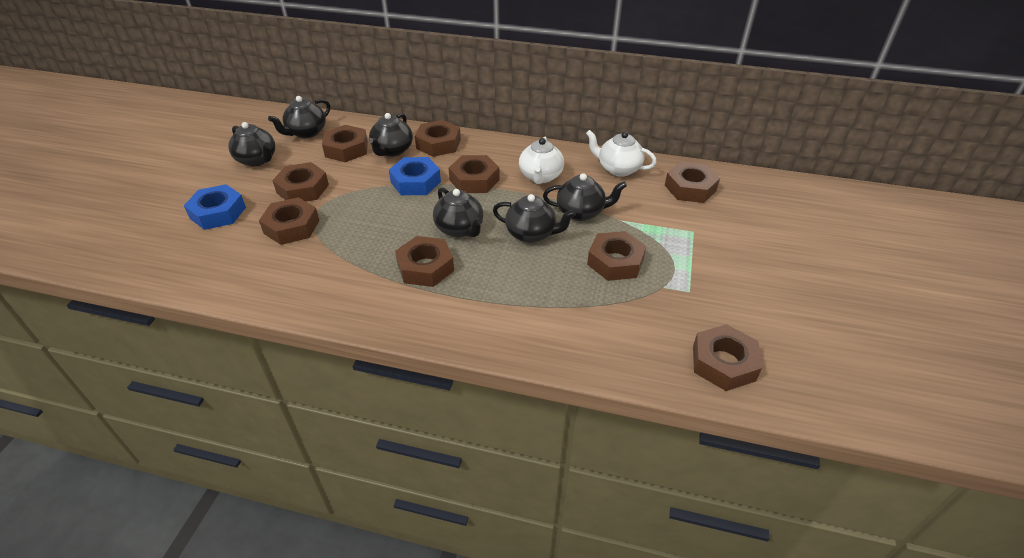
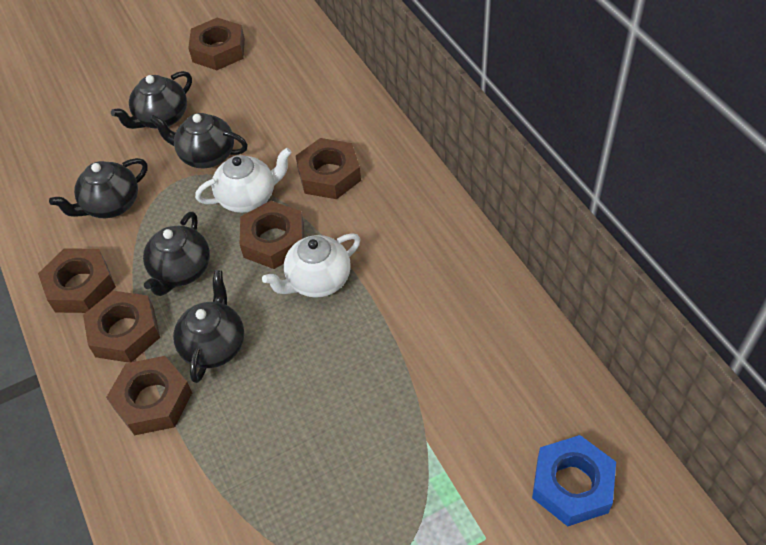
black teapot: 6 -> 5
blue nut: 2 -> 1
brown nut: 9 -> 6

